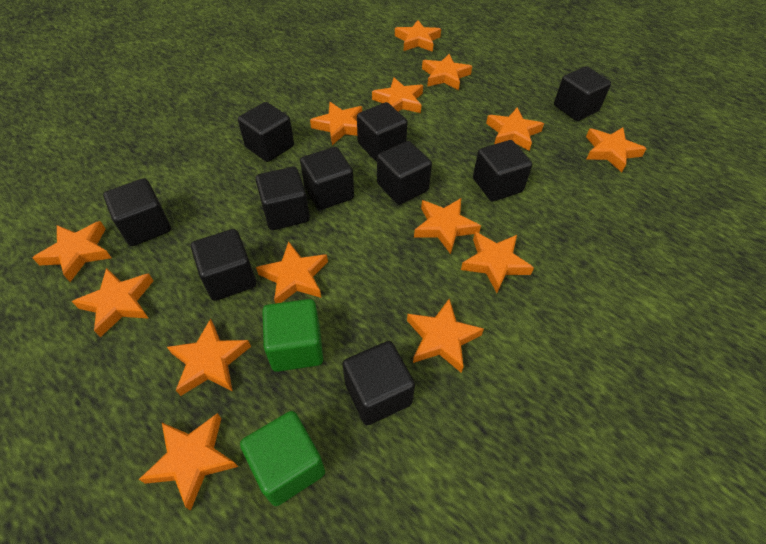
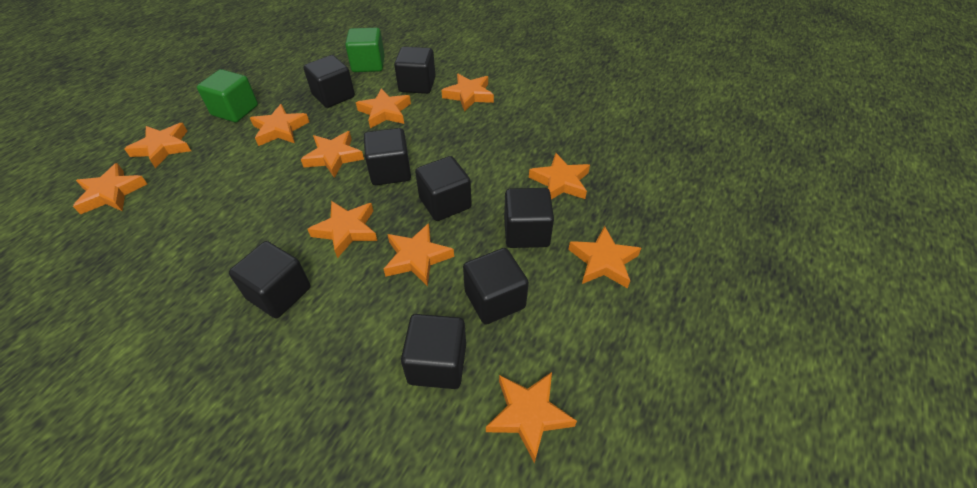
black cube: 10 -> 8
orange star: 14 -> 11

